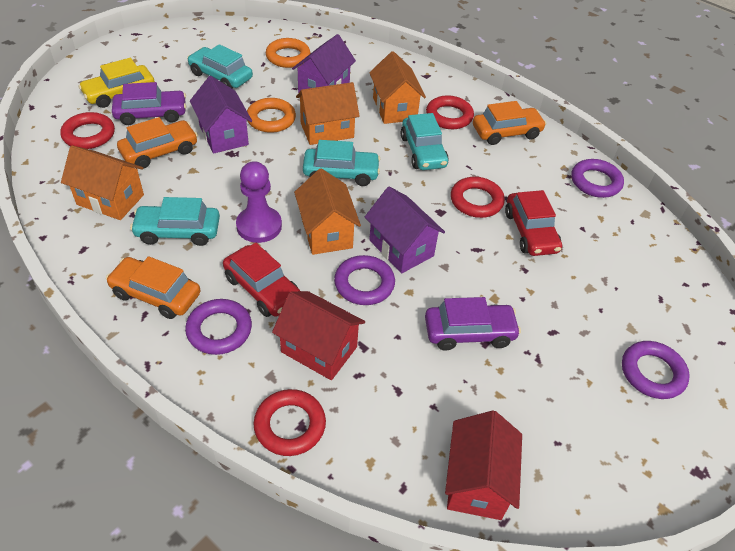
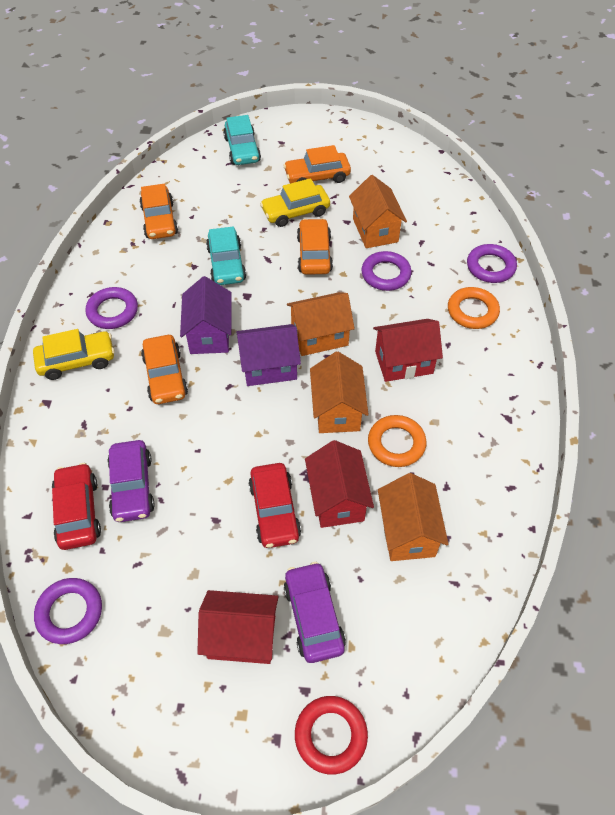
orange car: 3 -> 4
purple house: 3 -> 2
purple pawn: 1 -> 0
red house: 2 -> 3
red ring: 4 -> 1
turquoise car: 4 -> 2
yellow car: 1 -> 2

